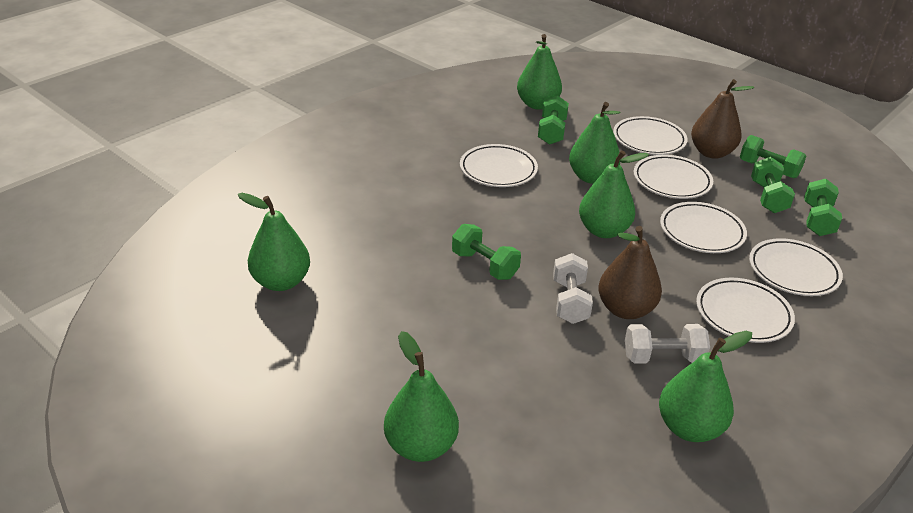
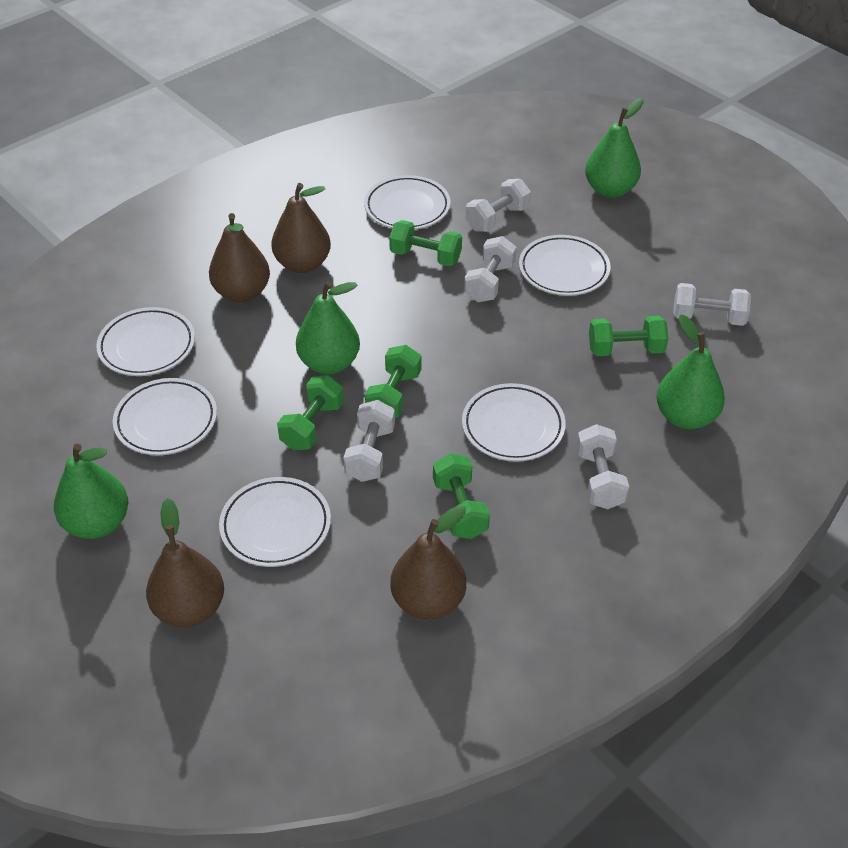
brown pear: 2 -> 4
green pear: 6 -> 4
white dumbbell: 2 -> 5

